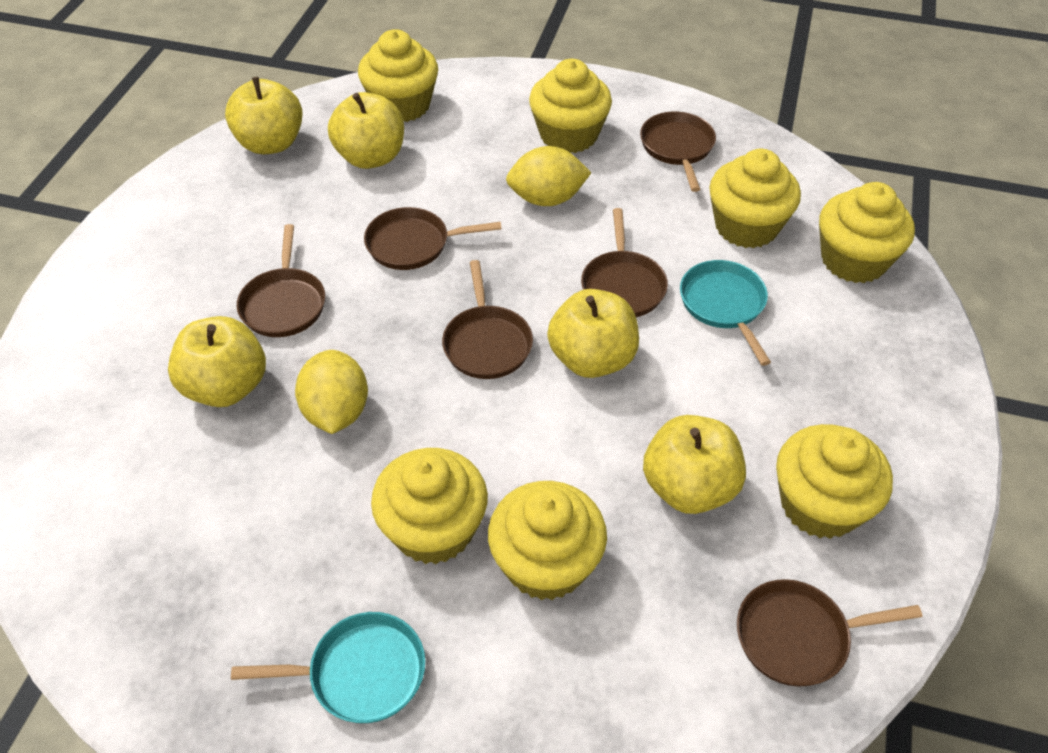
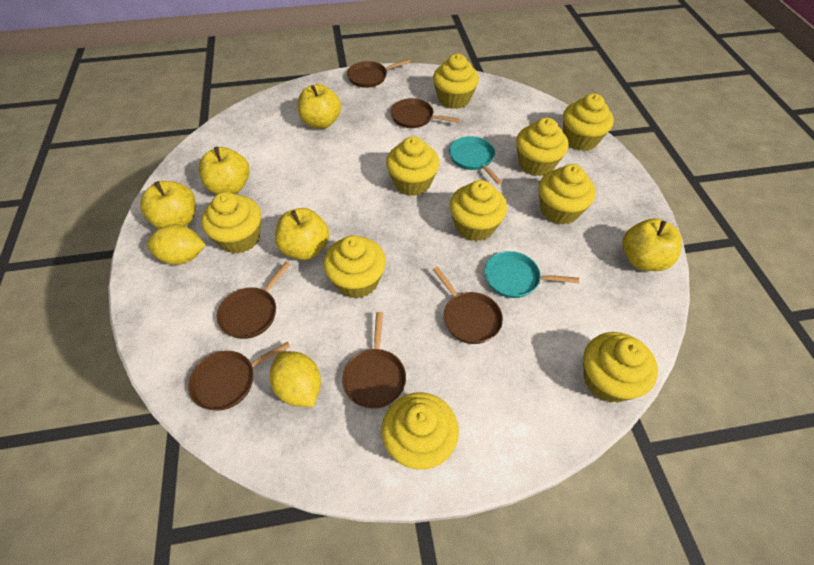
yellow cupcake: 7 -> 10

